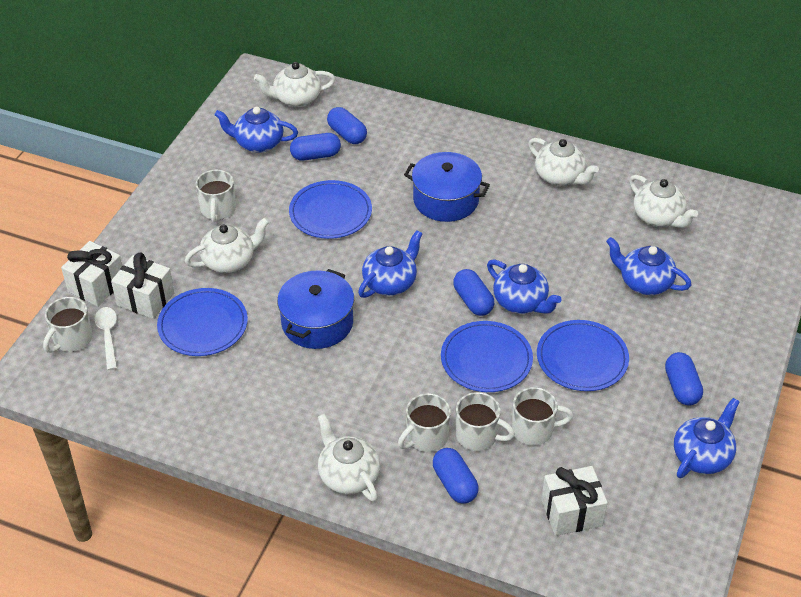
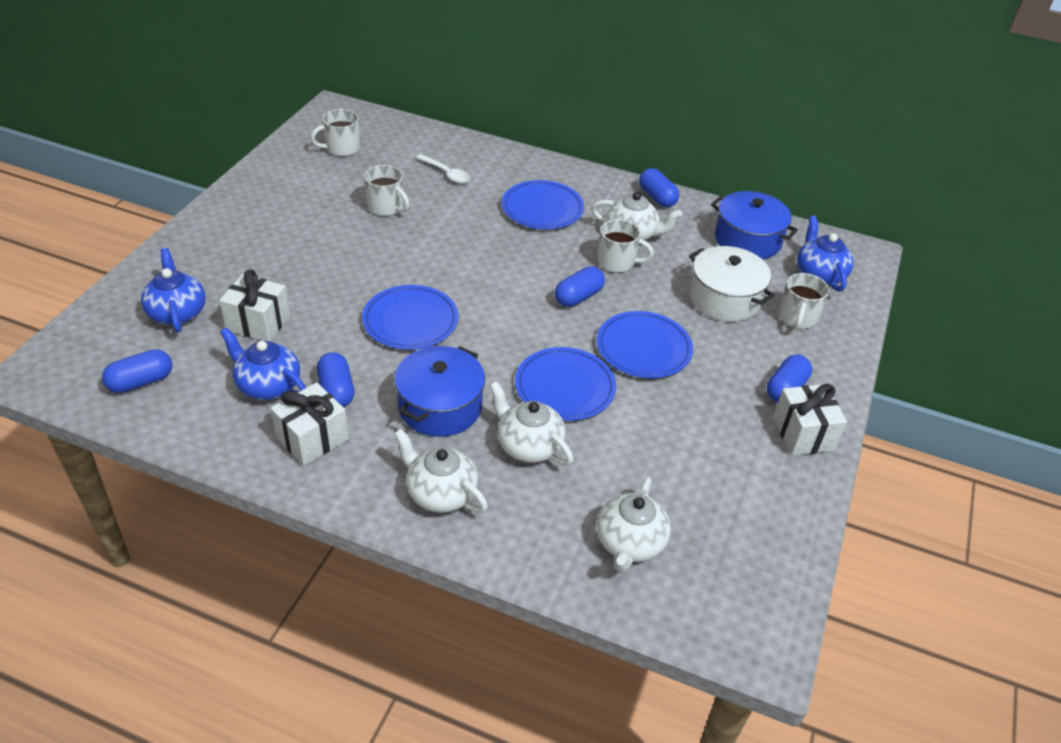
blue teapot: 5 -> 3
white mug: 5 -> 4
white pot: 0 -> 1
white teapot: 5 -> 4

